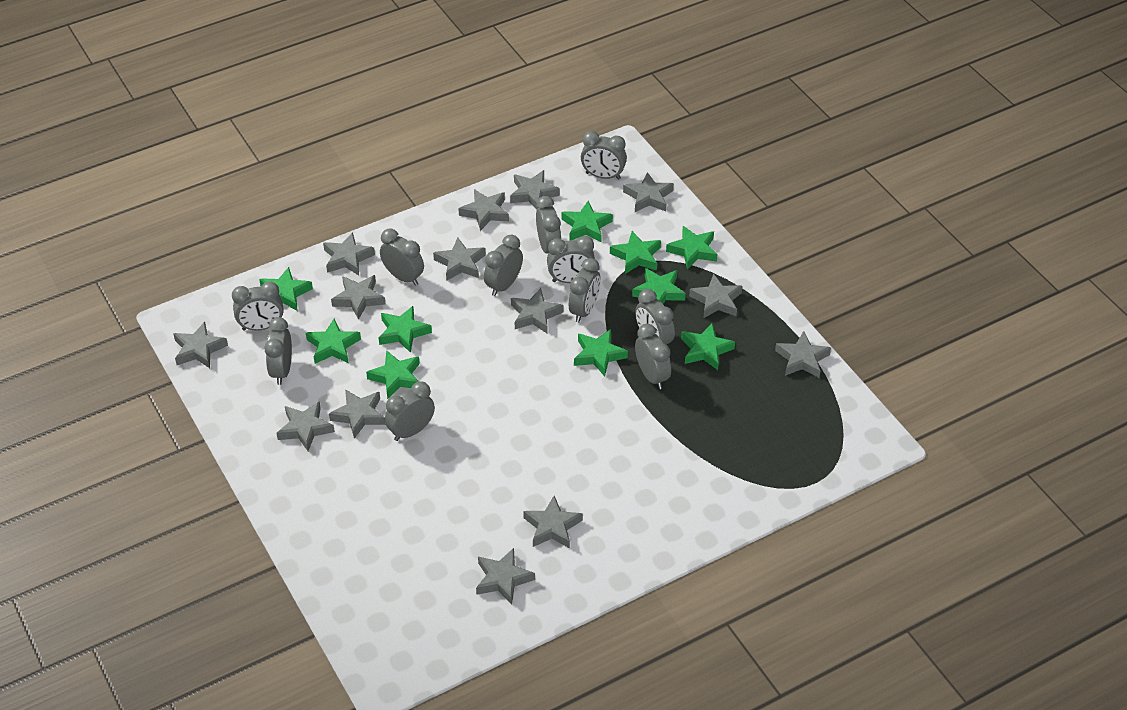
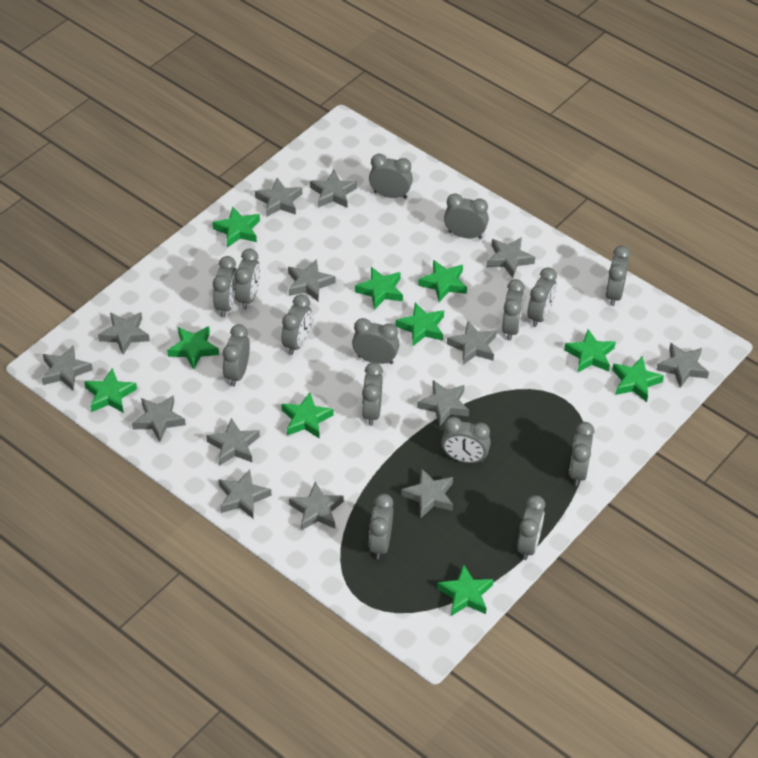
grey clock: 11 -> 15

